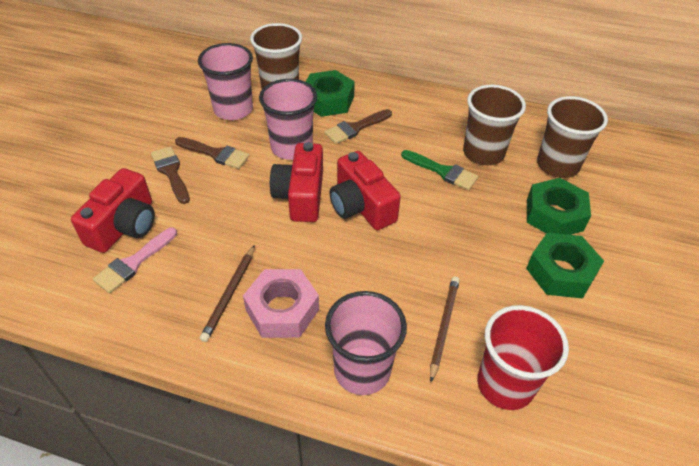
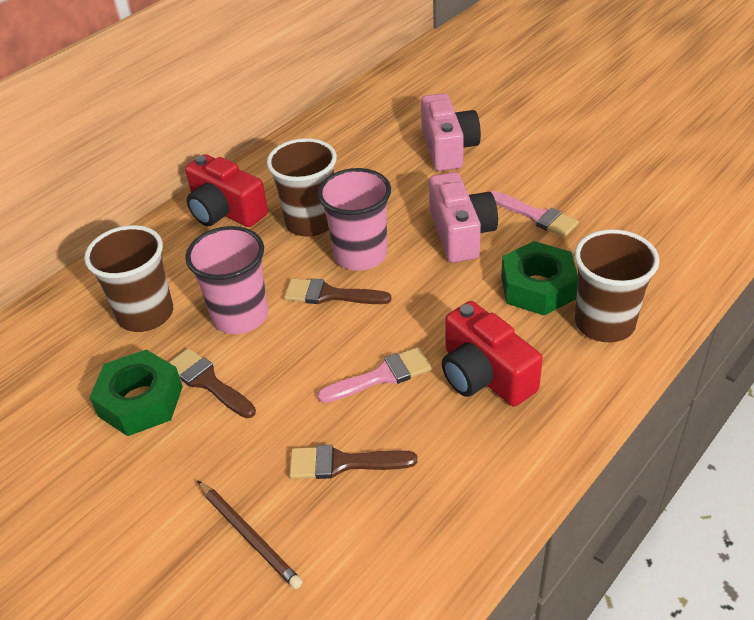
brown pencil: 2 -> 1
green brush: 1 -> 0
green nut: 3 -> 2
pink brush: 1 -> 2
pink camera: 0 -> 2
pink cup: 3 -> 2
pink nut: 1 -> 0
red camera: 3 -> 2
red cup: 1 -> 0

